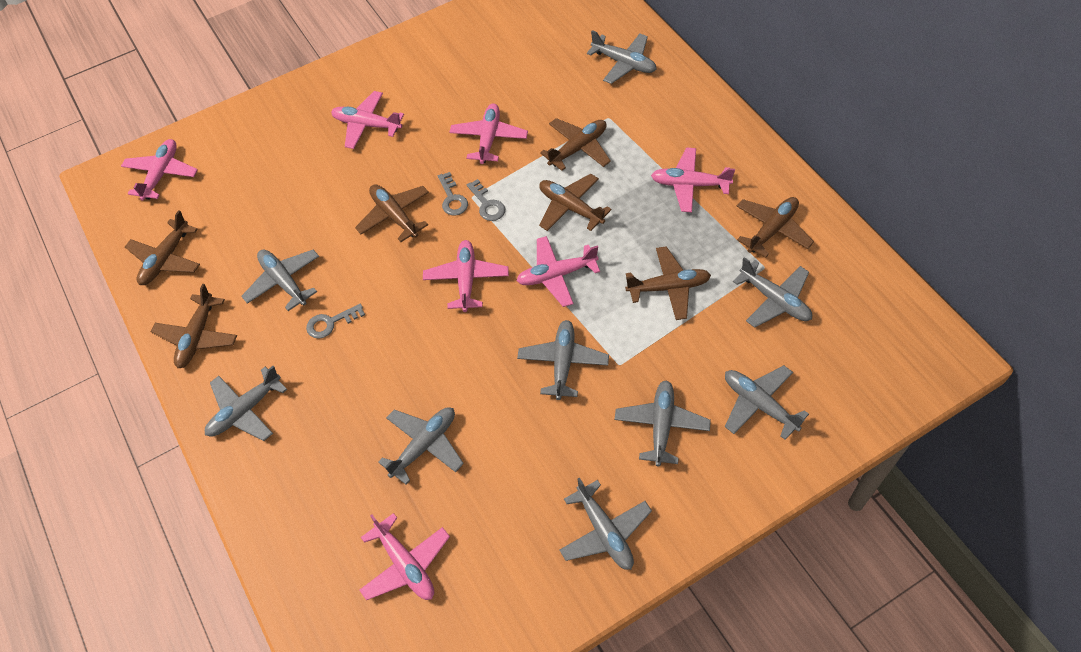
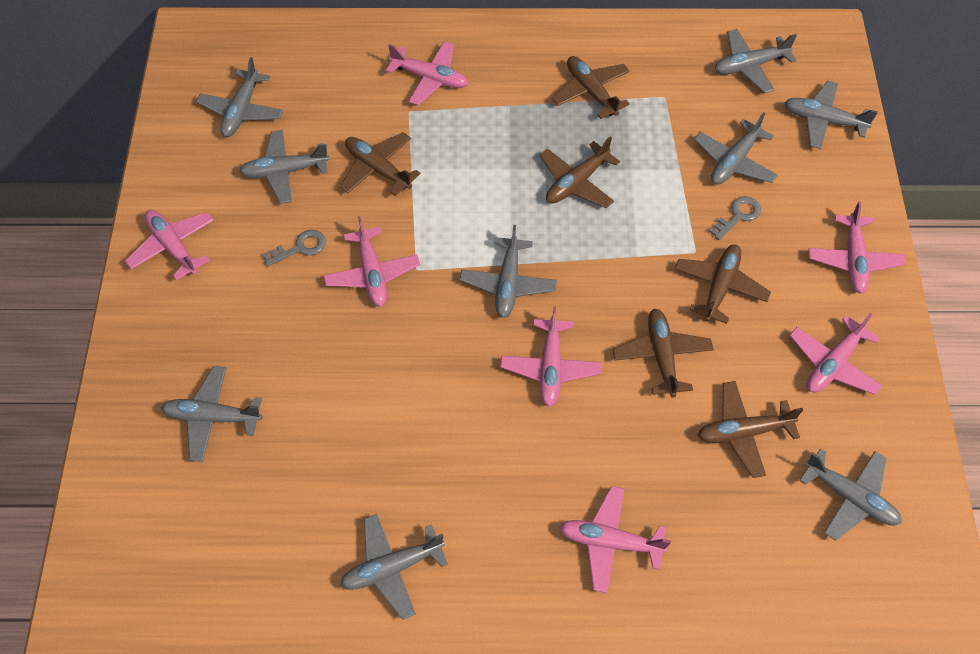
brown plane: 7 -> 6
grey key: 3 -> 2

